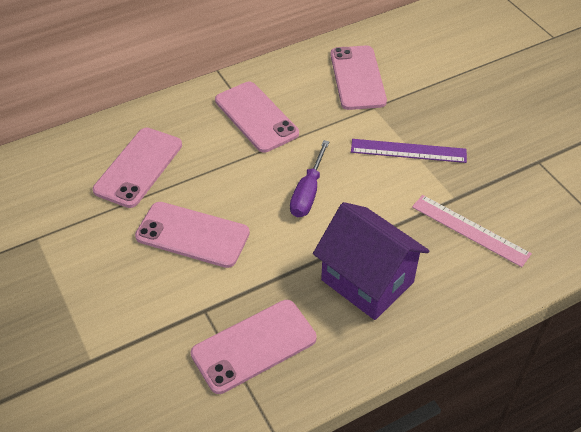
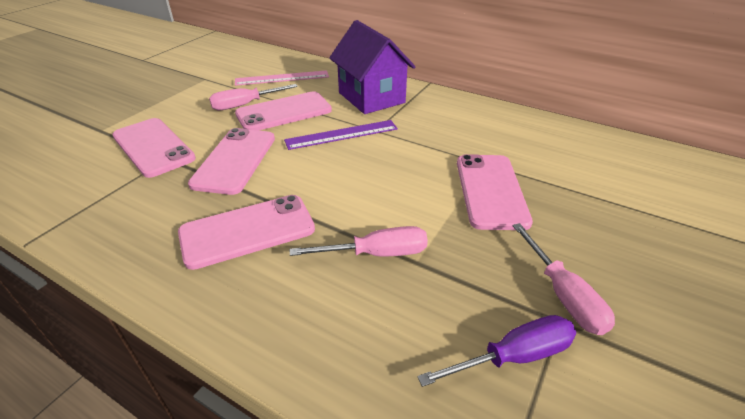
pink screwdriver: 0 -> 3

